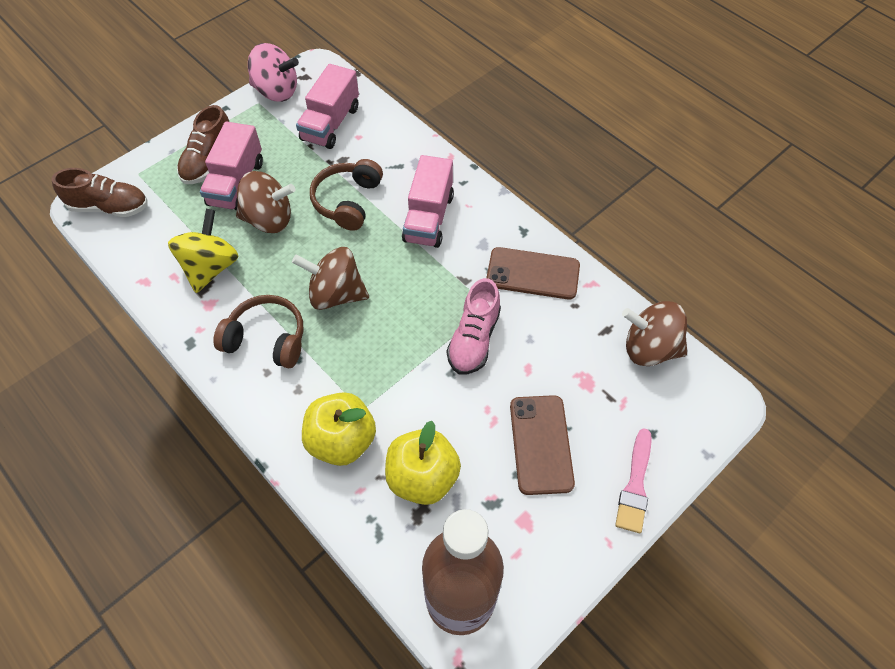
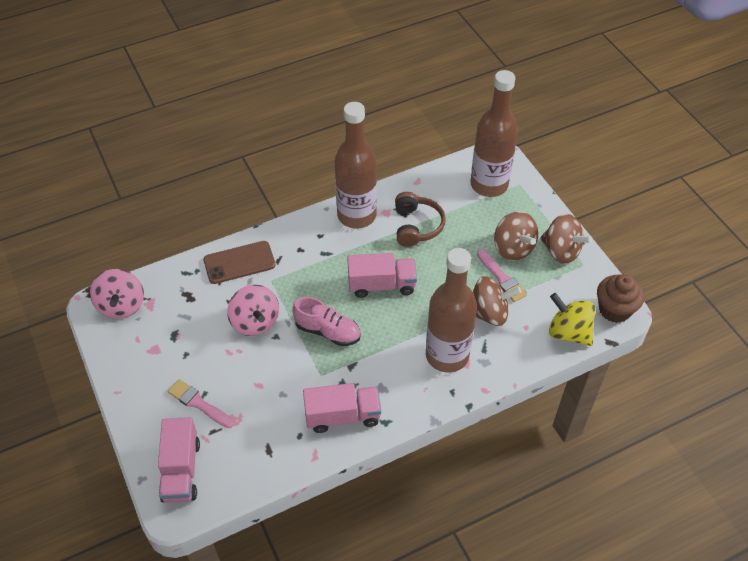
brown bottle: 1 -> 3
brown cupcake: 0 -> 1
brown headphones: 2 -> 1
brown phone: 2 -> 1
brown shoe: 2 -> 0
pink brush: 1 -> 2
pink spinning top: 1 -> 2
yellow apple: 2 -> 0

